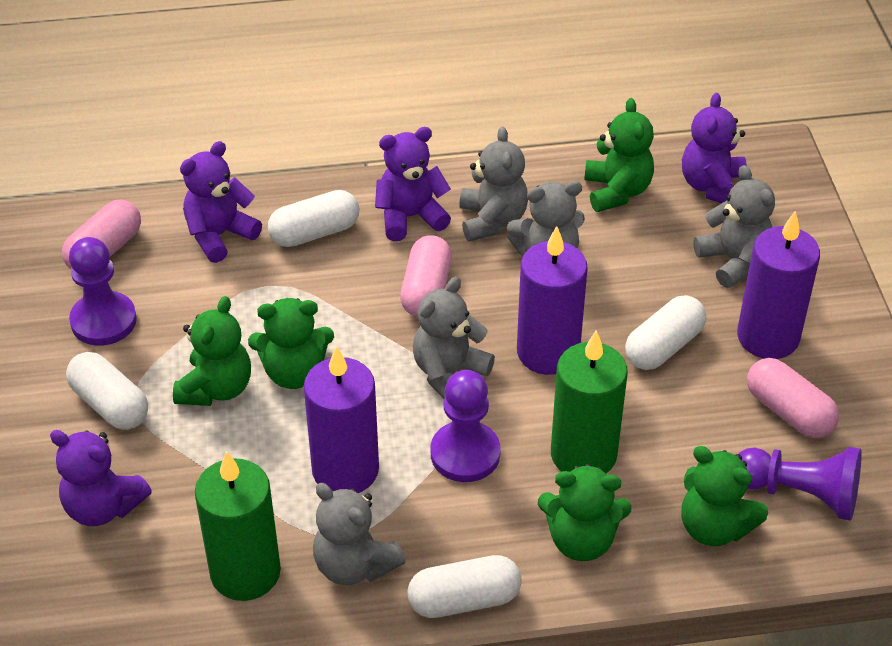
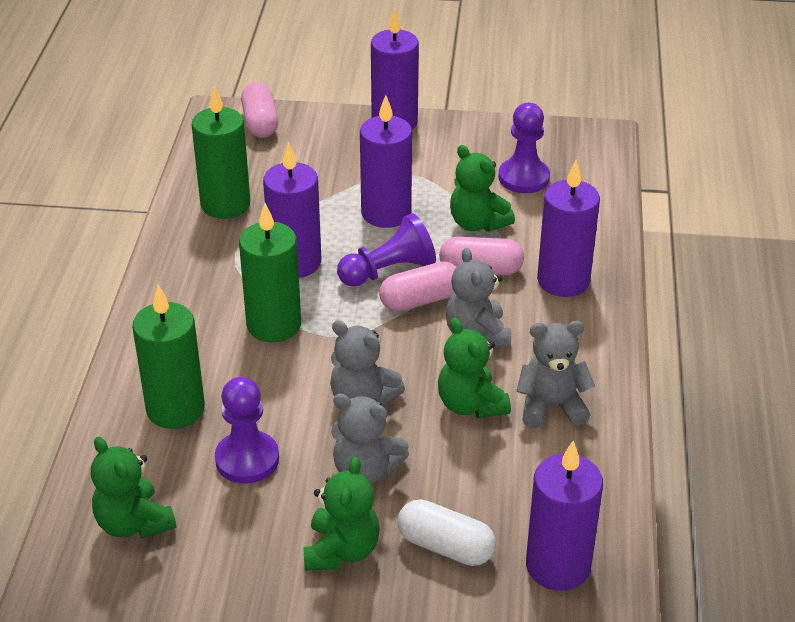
green candle: 2 -> 3
green teddy bear: 5 -> 4
grey teddy bear: 5 -> 4
purple candle: 3 -> 5
purple teddy bear: 4 -> 0
white capsule: 4 -> 1

